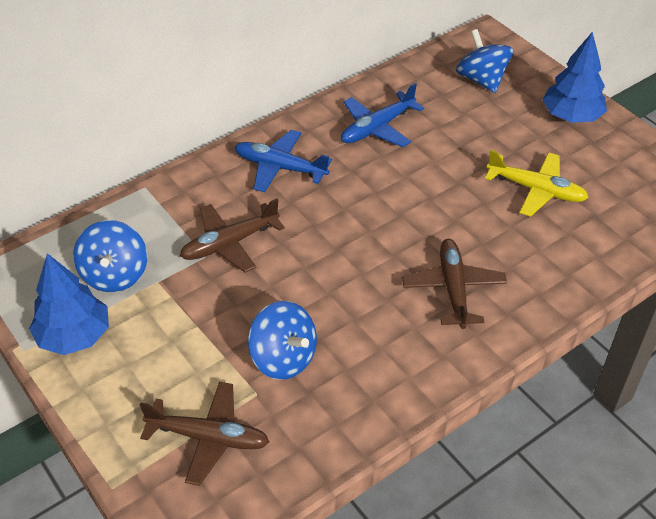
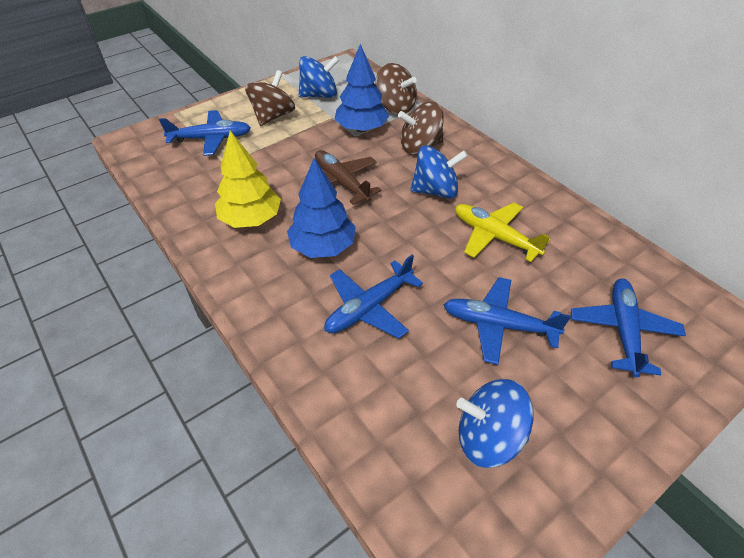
blue plane: 2 -> 4
brown plane: 3 -> 1
brown spinning top: 0 -> 3
yellow tree: 0 -> 1

